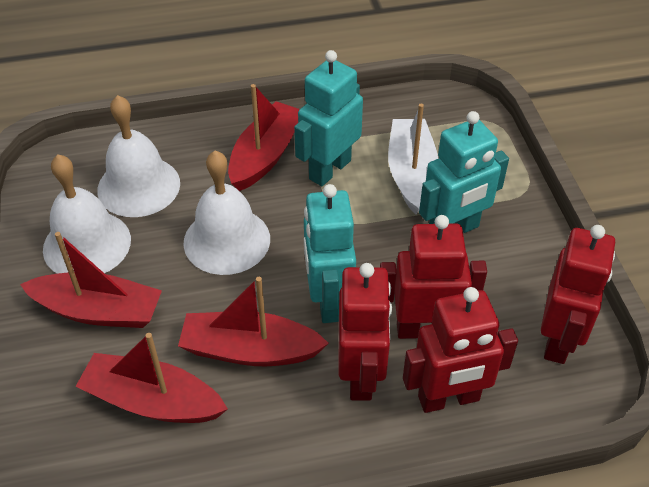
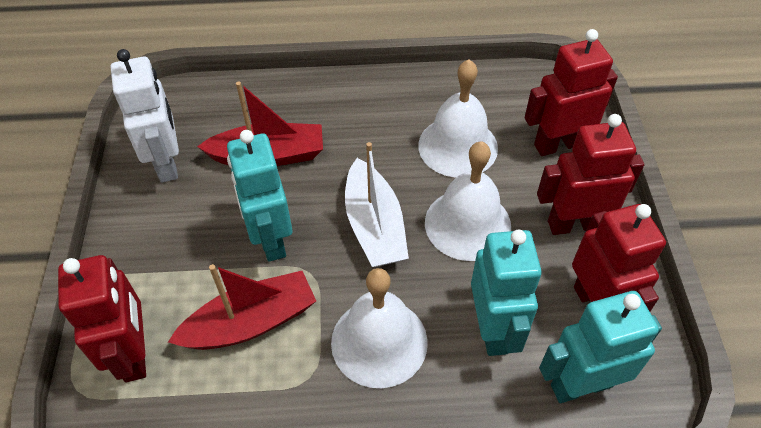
red boat: 4 -> 2
white robot: 0 -> 1

